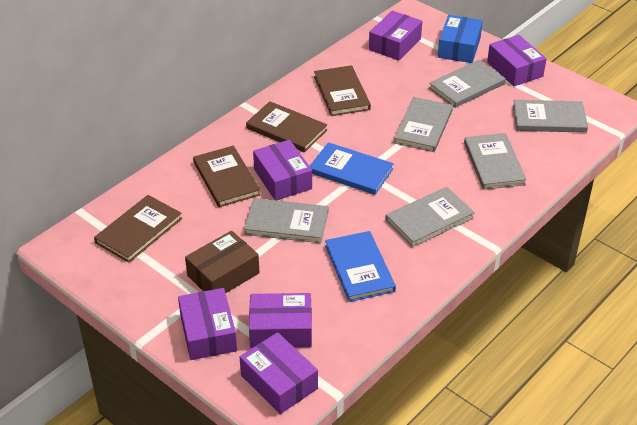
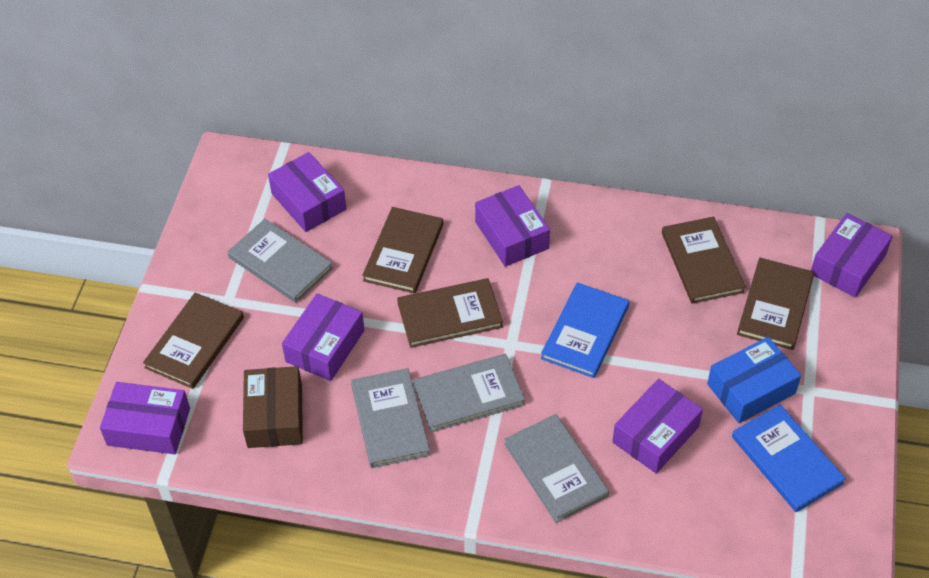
brown book: 4 -> 5
grey book: 6 -> 4

